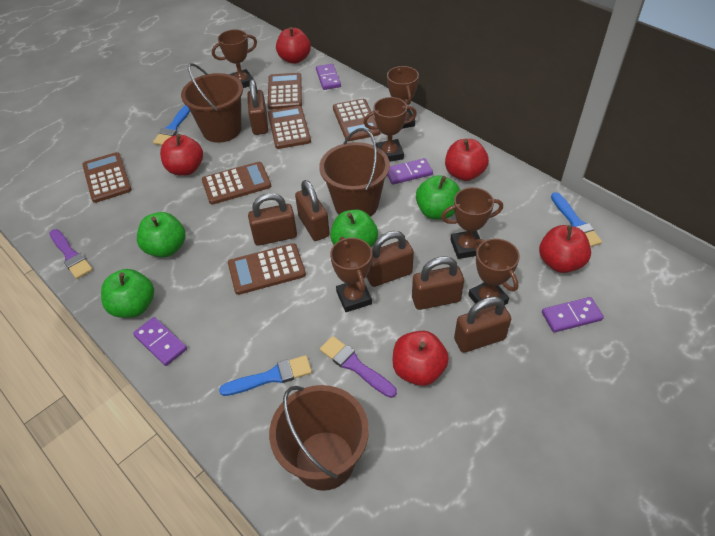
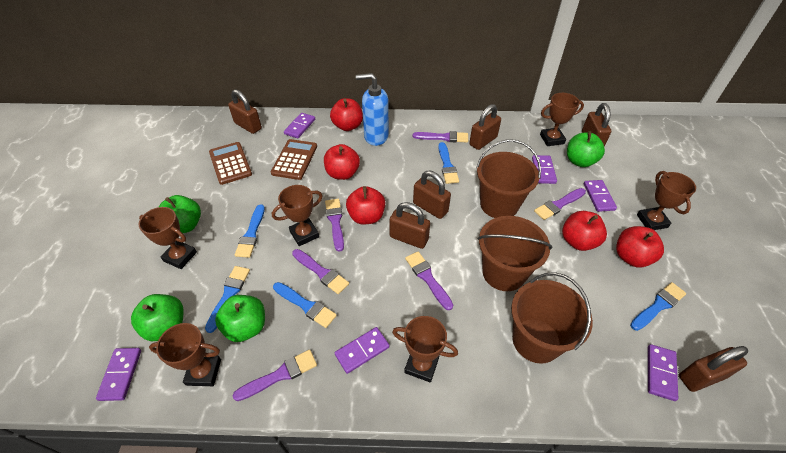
blue brush: 3 -> 5
blue soap dispenser: 0 -> 1
brown calculator: 6 -> 2
purple brush: 2 -> 6
purple domino: 4 -> 6

